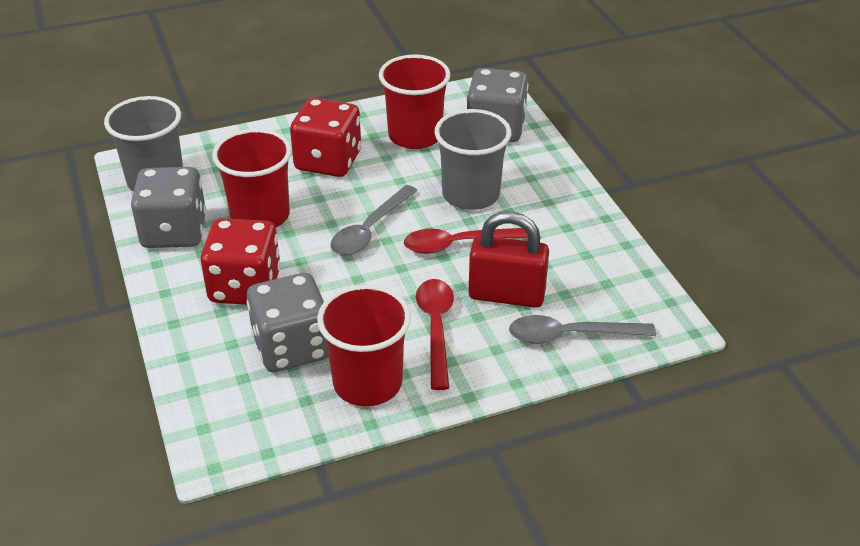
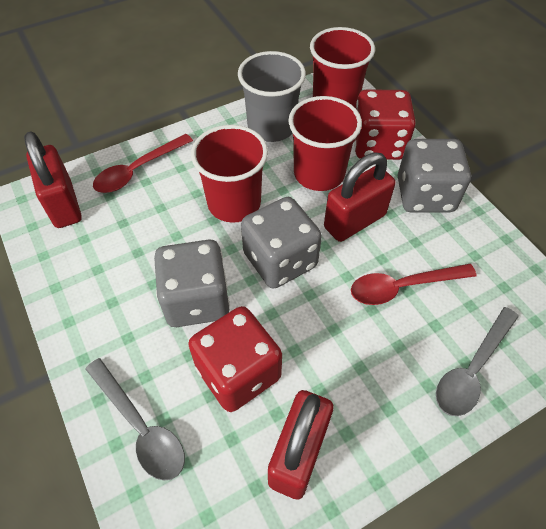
grey cup: 2 -> 1
red padlock: 1 -> 3

